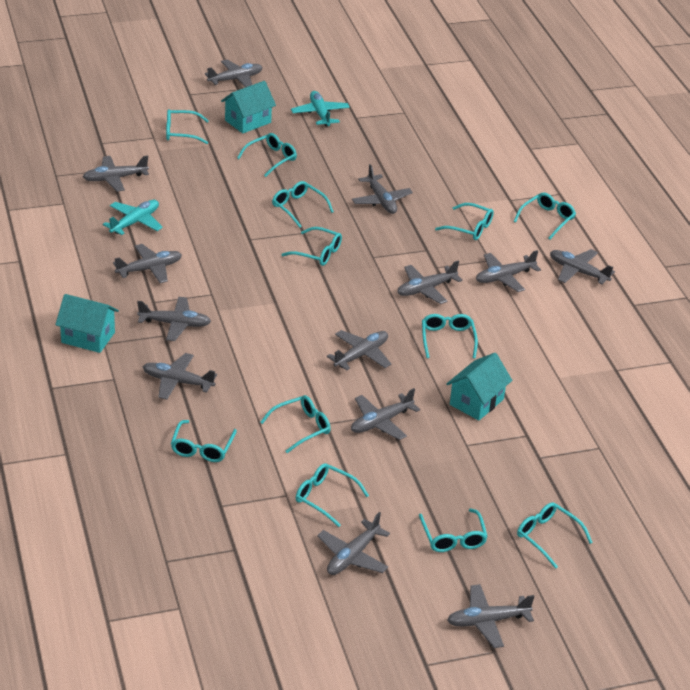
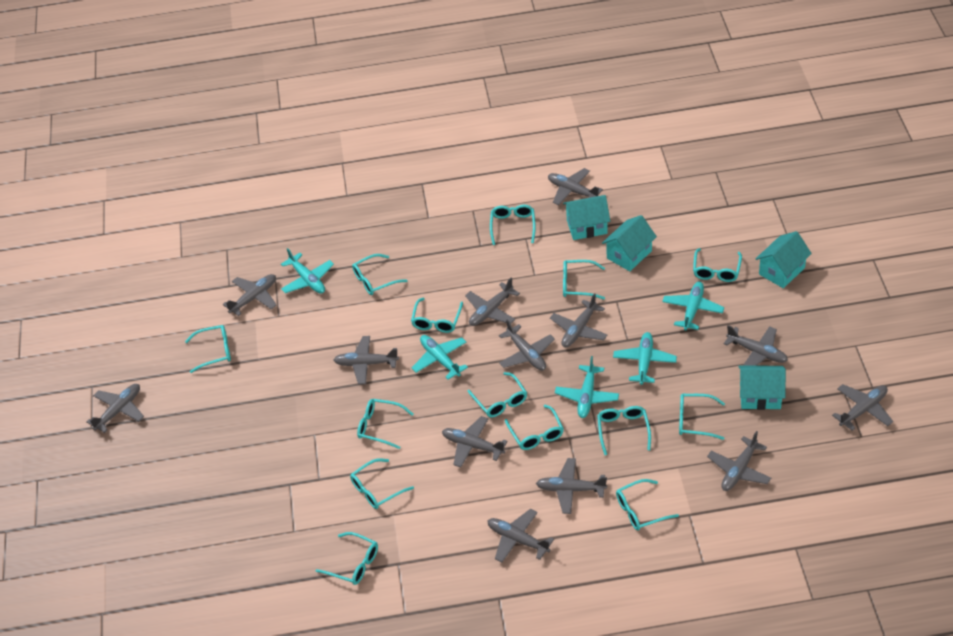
turquoise glasses: 12 -> 14
turquoise house: 3 -> 4
turquoise plane: 2 -> 5

